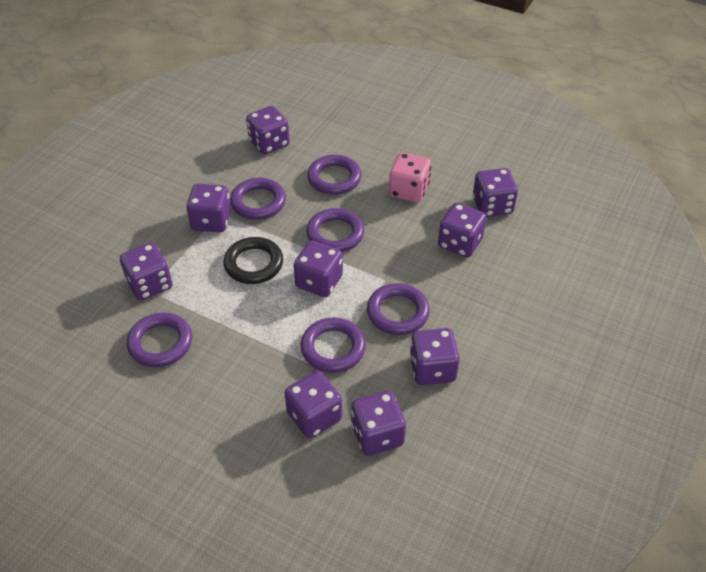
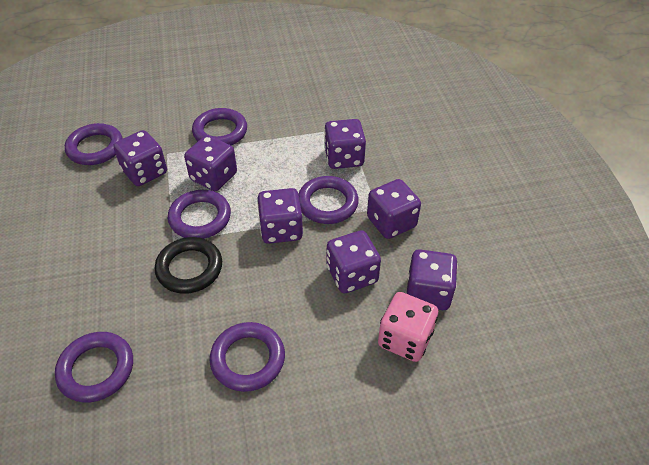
purple dice: 9 -> 7

